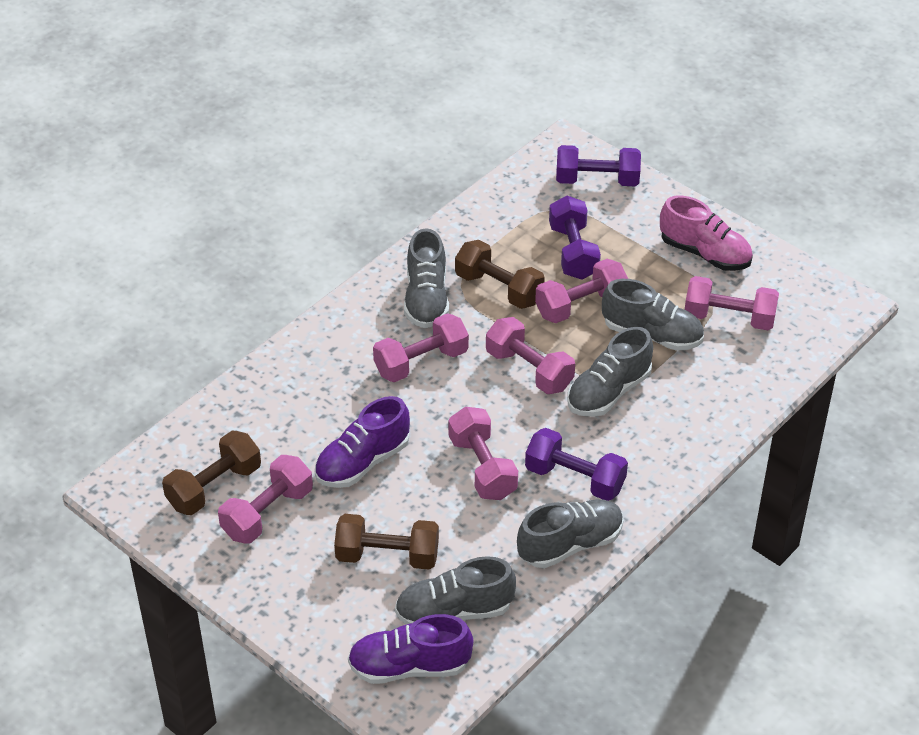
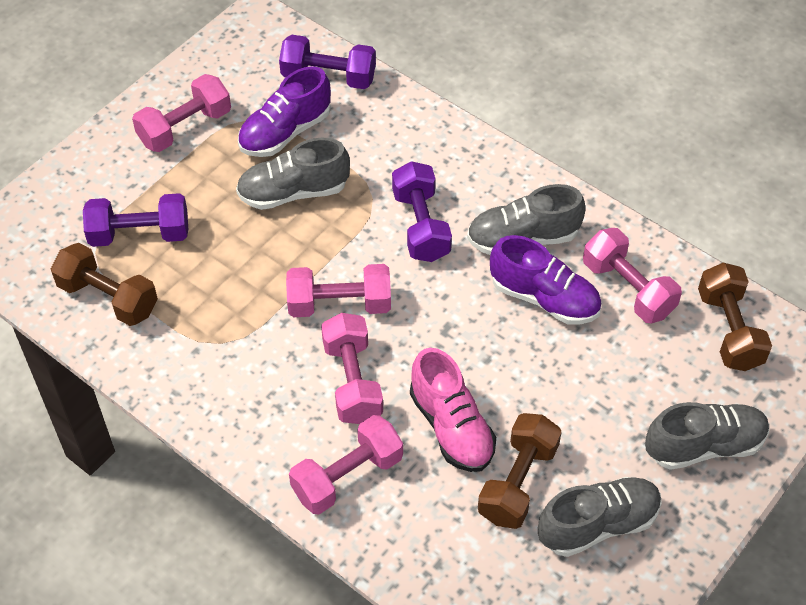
grey shoe: 5 -> 4
pink dumbbell: 6 -> 5

